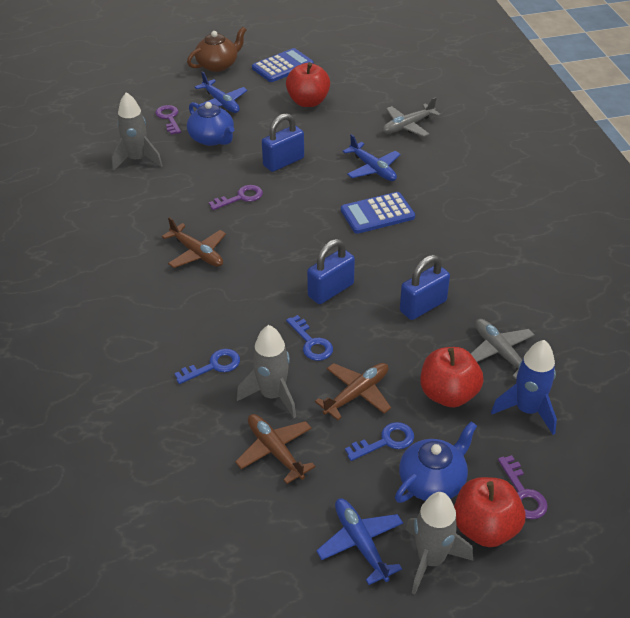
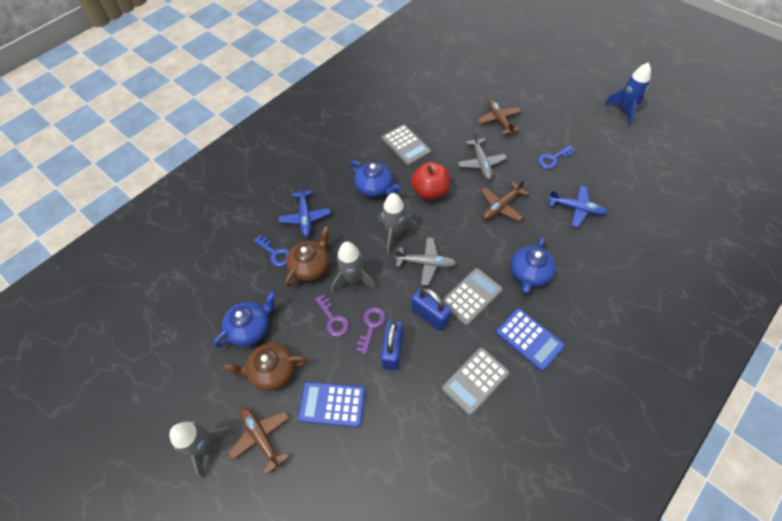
blue key: 3 -> 2
blue padlock: 3 -> 2
blue plane: 3 -> 2
blue teapot: 2 -> 3
brown teapot: 1 -> 2
grey calculator: 0 -> 3
purple key: 3 -> 2
red apple: 3 -> 1

